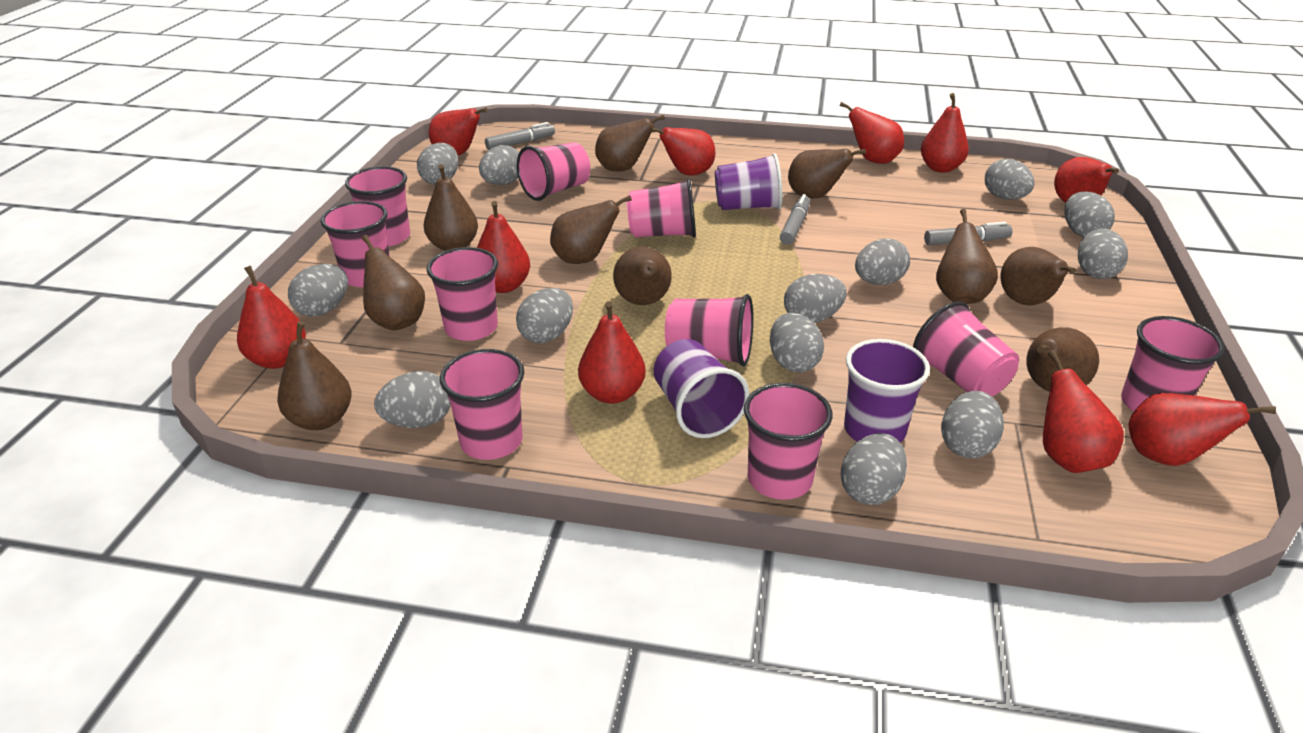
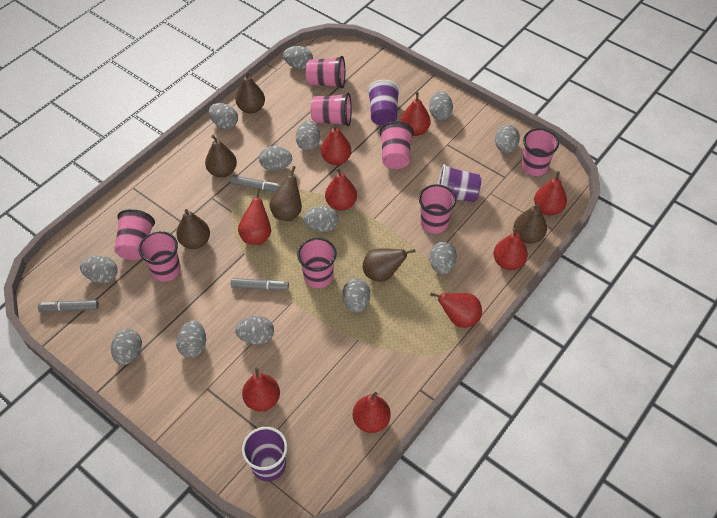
brown pear: 10 -> 6
pink cup: 10 -> 8
red pear: 10 -> 9

